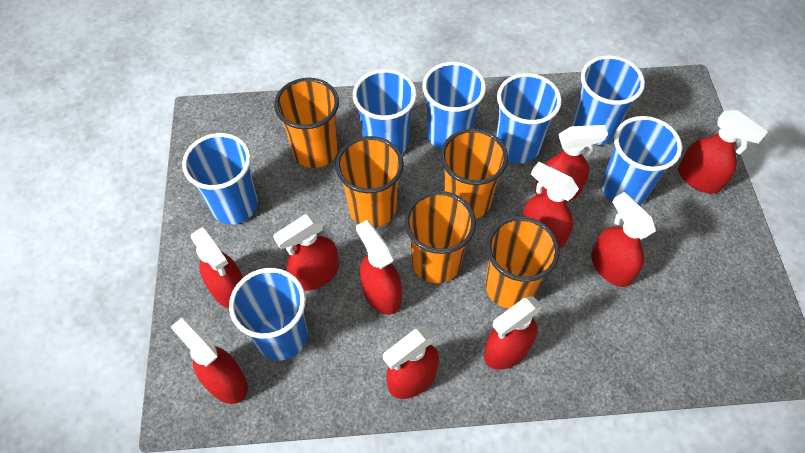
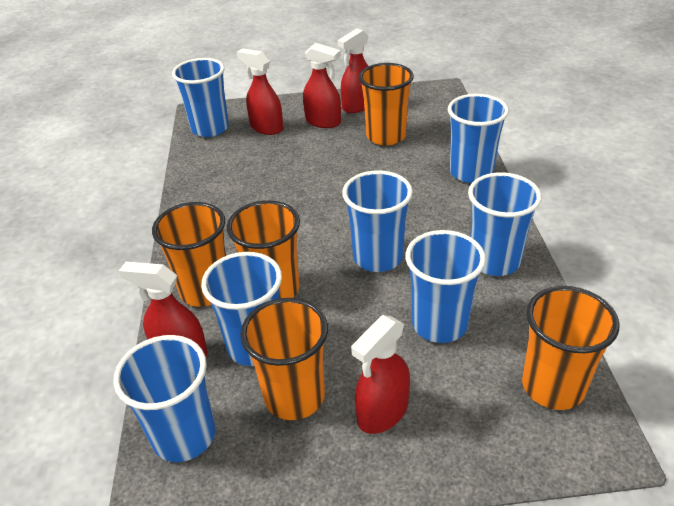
red spray bottle: 10 -> 5

